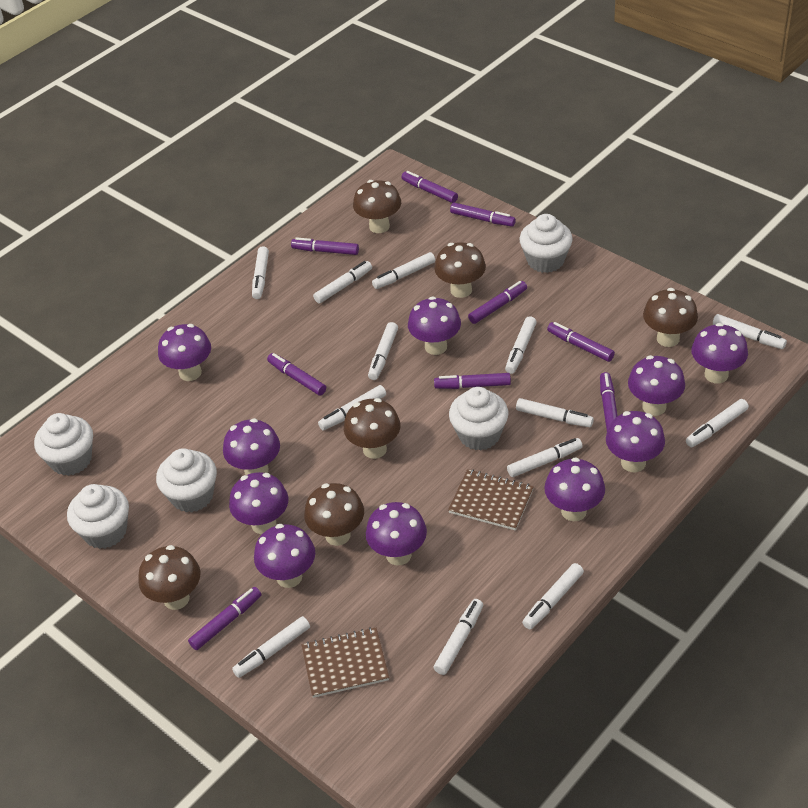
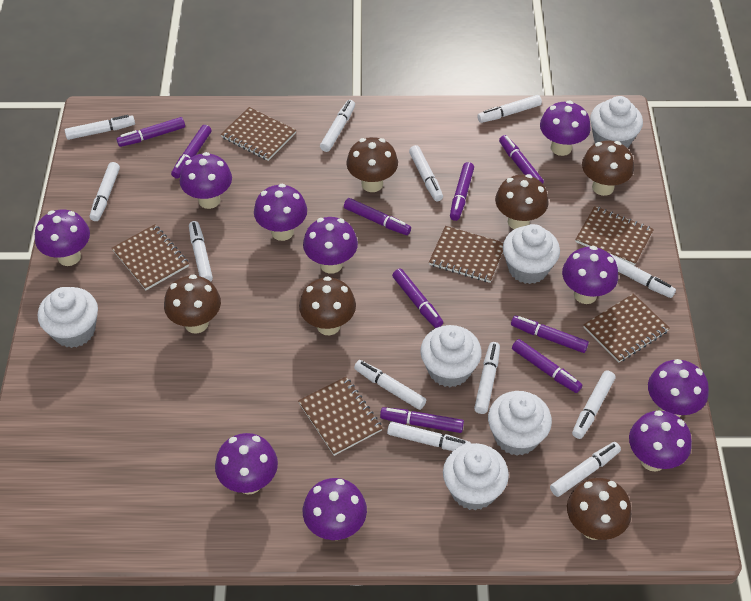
brown notebook: 2 -> 6
white cupcake: 5 -> 6
white marker: 13 -> 12

